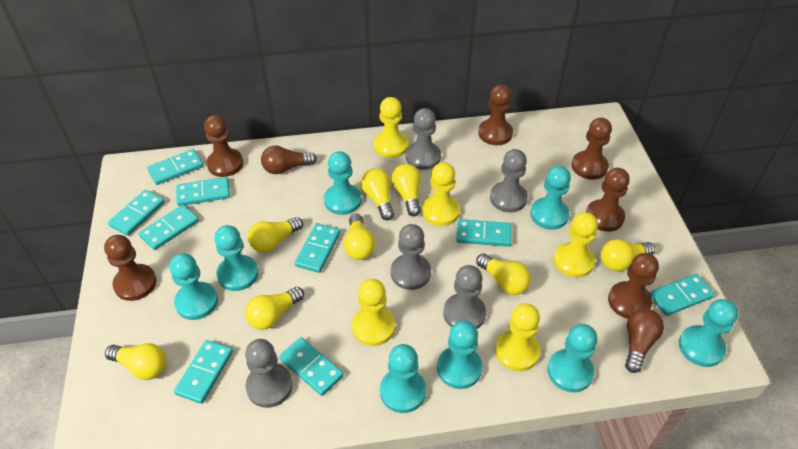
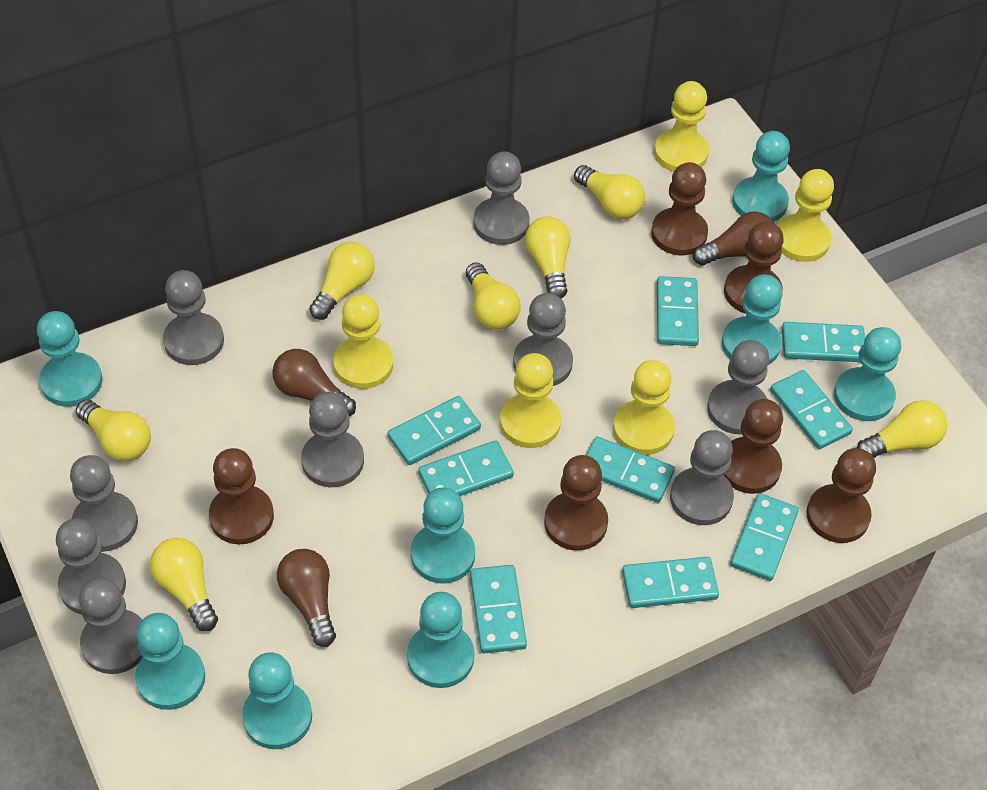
brown light bulb: 2 -> 3
grey pawn: 5 -> 9
yellow light bulb: 8 -> 7

